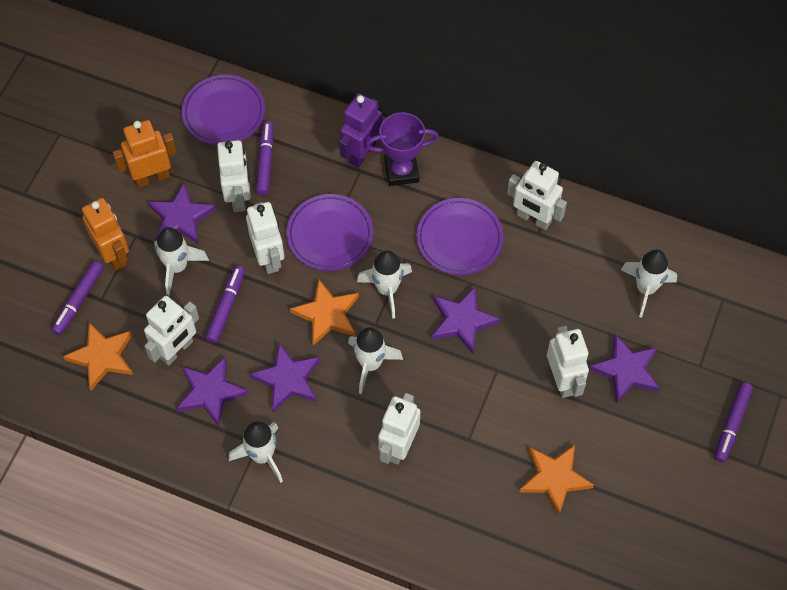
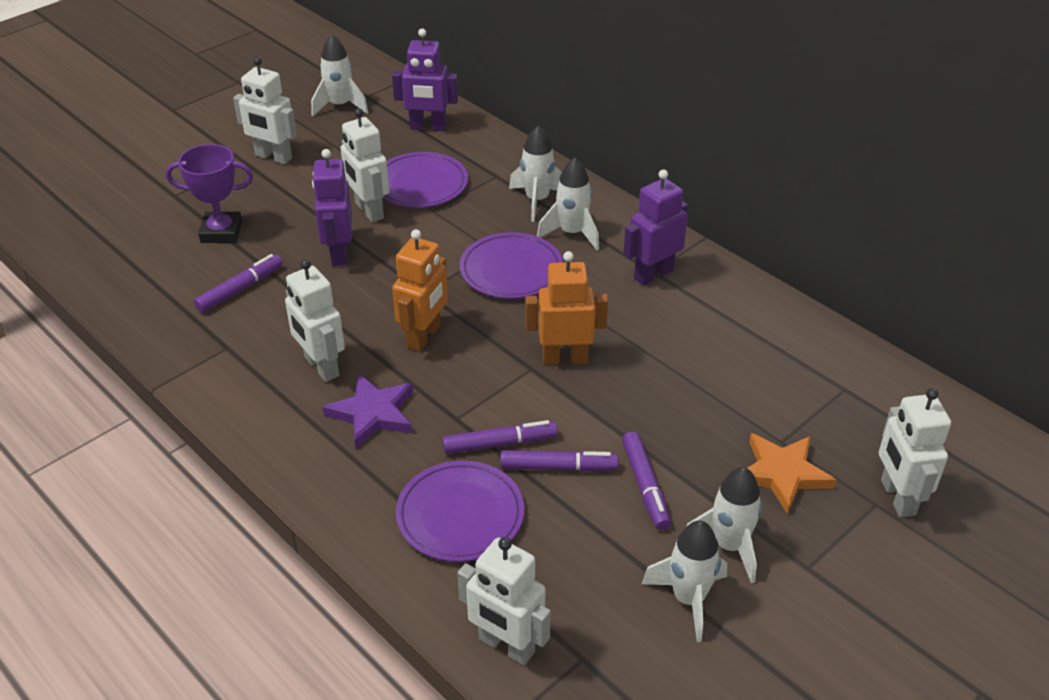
orange star: 3 -> 1
purple robot: 1 -> 3
purple star: 5 -> 1
white robot: 6 -> 5

